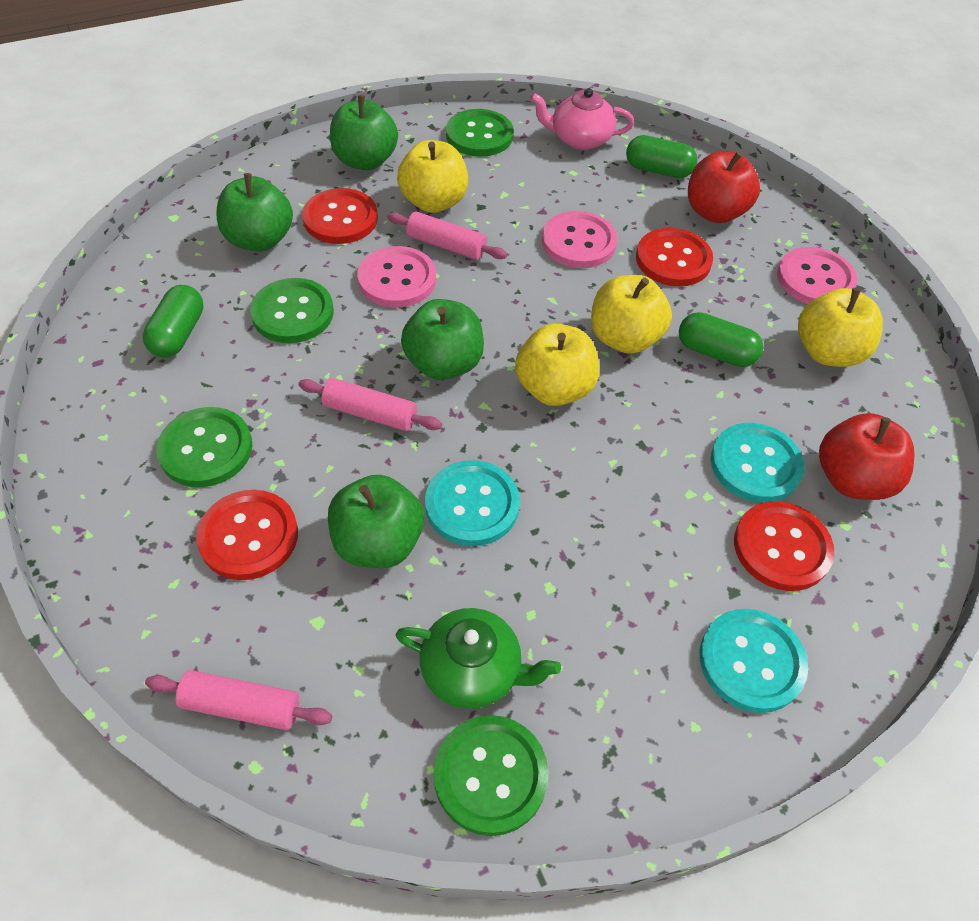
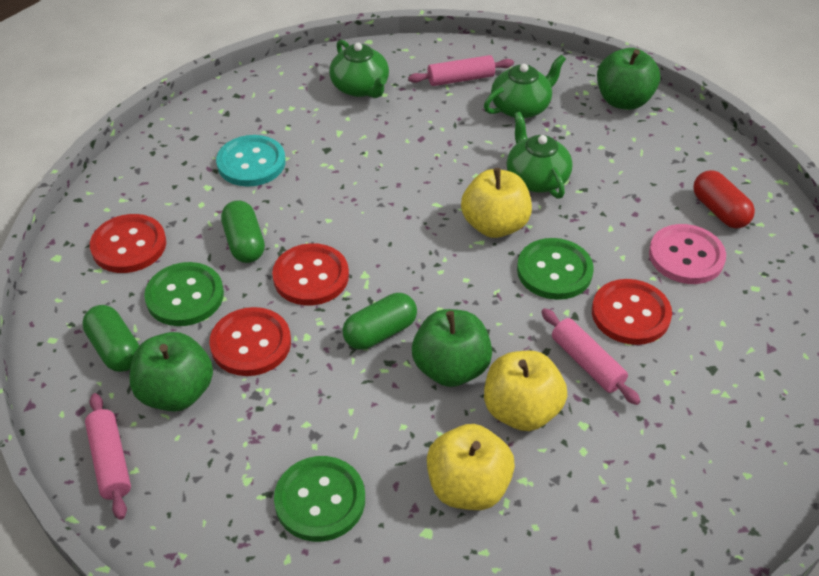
green apple: 4 -> 3
green button: 4 -> 3
green teapot: 1 -> 3
pink button: 3 -> 1
pink teapot: 1 -> 0
red apple: 2 -> 0
red capsule: 0 -> 1
turquoise button: 3 -> 1
yellow apple: 4 -> 3

